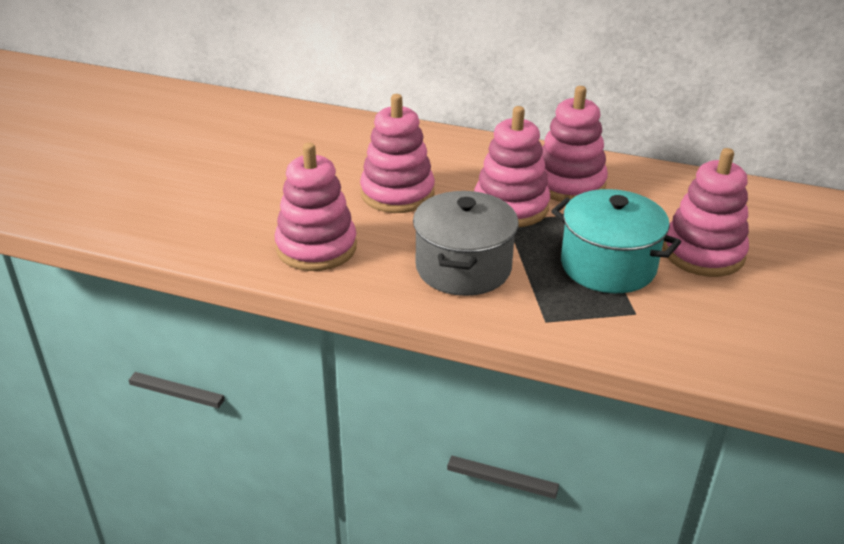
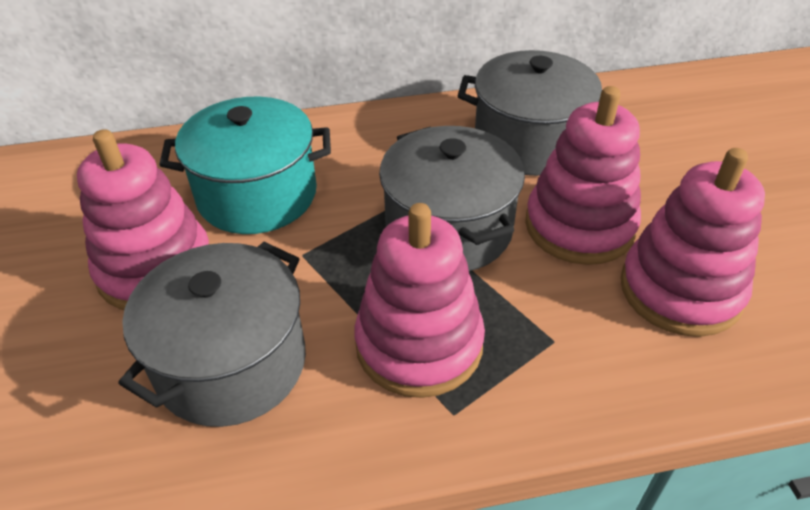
grey pot: 1 -> 3
pink stacking toy: 5 -> 4

